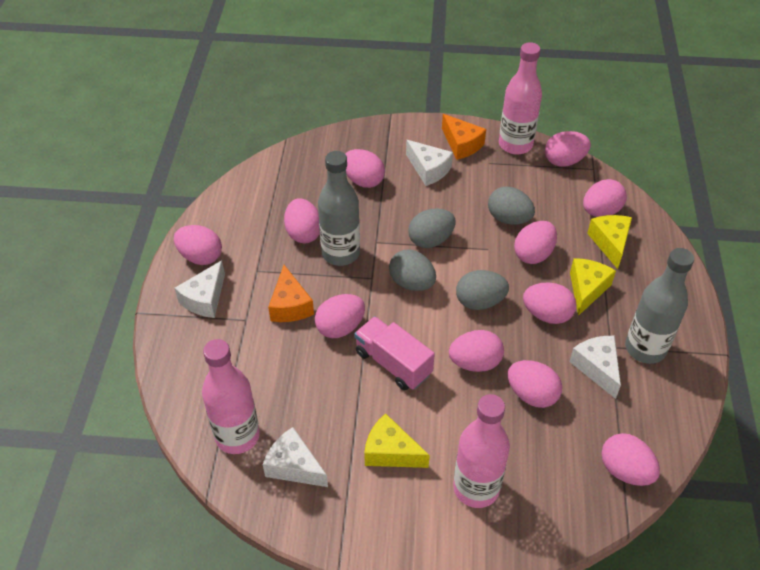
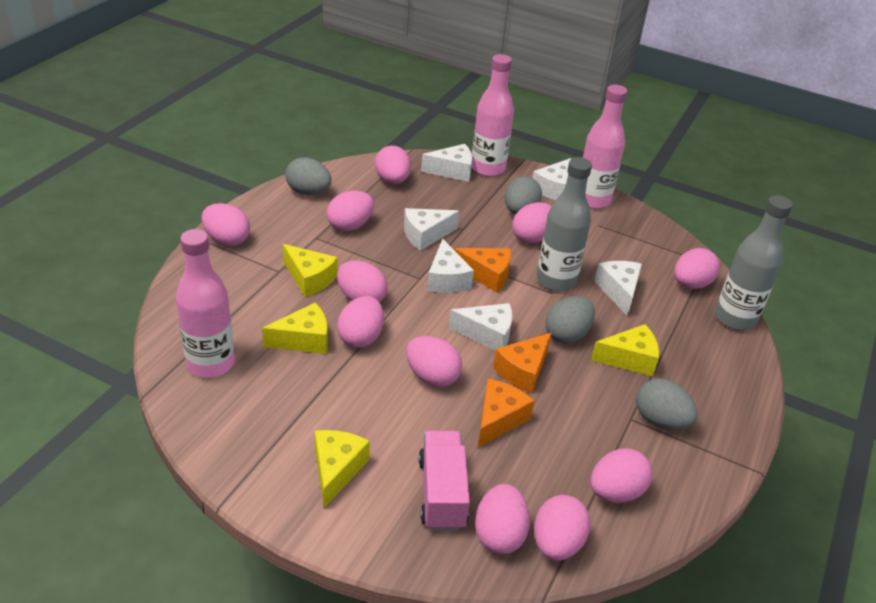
orange cheese: 2 -> 3
white cheese: 4 -> 6
yellow cheese: 3 -> 4

